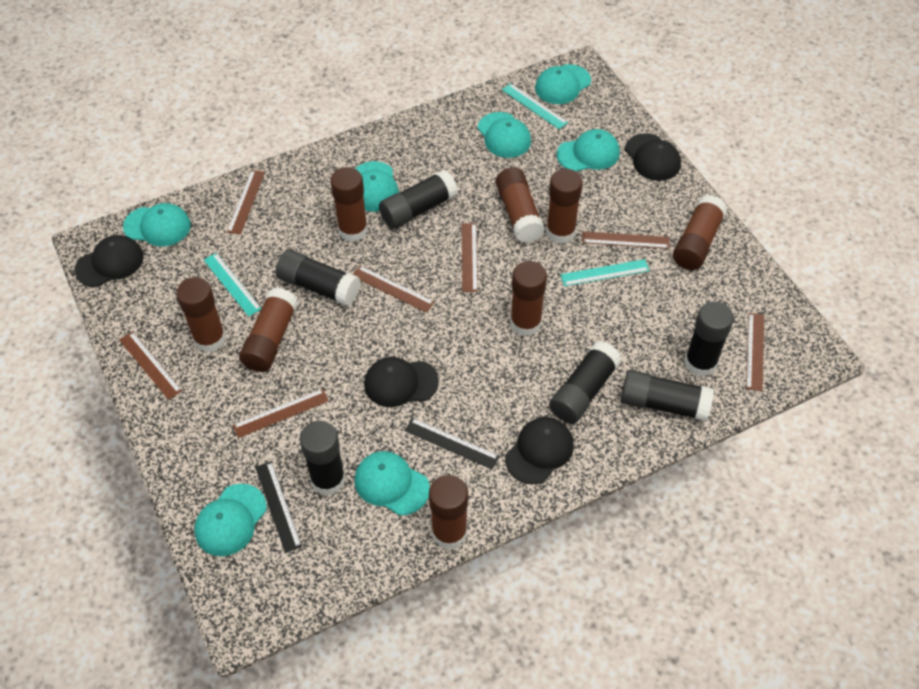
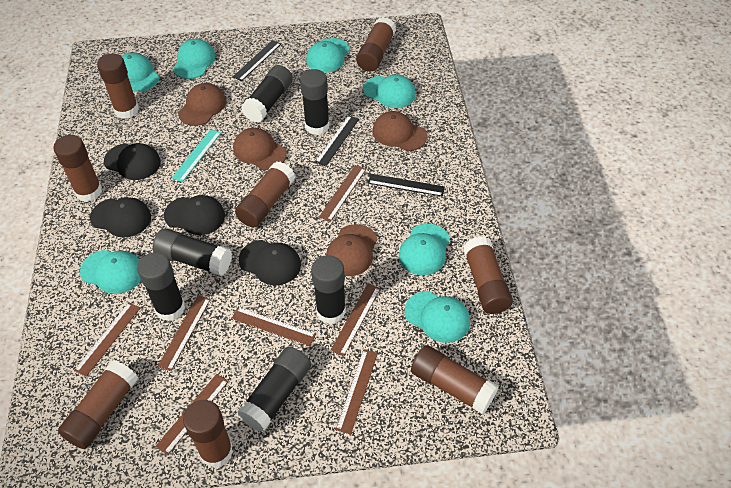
black ruler: 2 -> 3
brown cap: 0 -> 4
turquoise ruler: 3 -> 1

